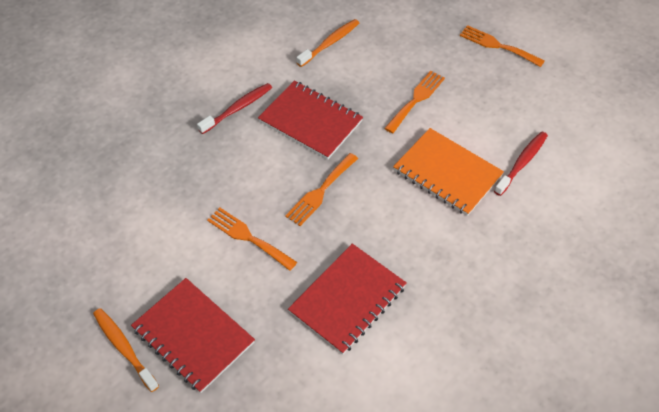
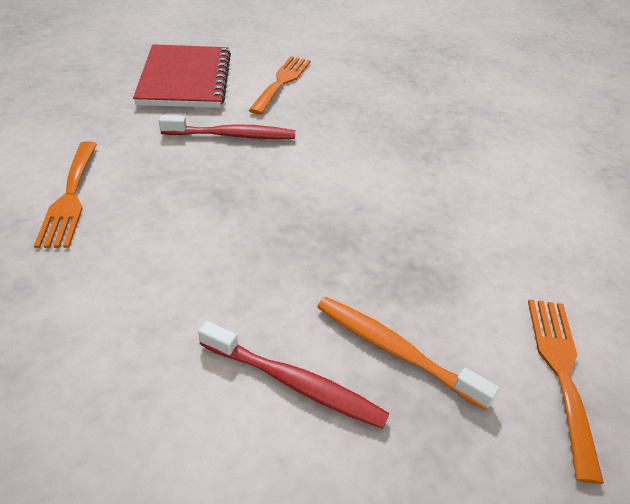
orange fork: 4 -> 3
orange notebook: 1 -> 0
orange toothbrush: 2 -> 1
red notebook: 3 -> 1

